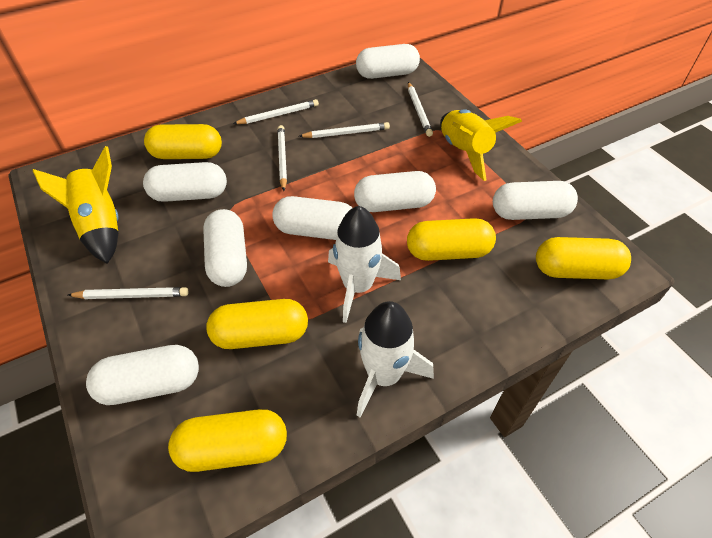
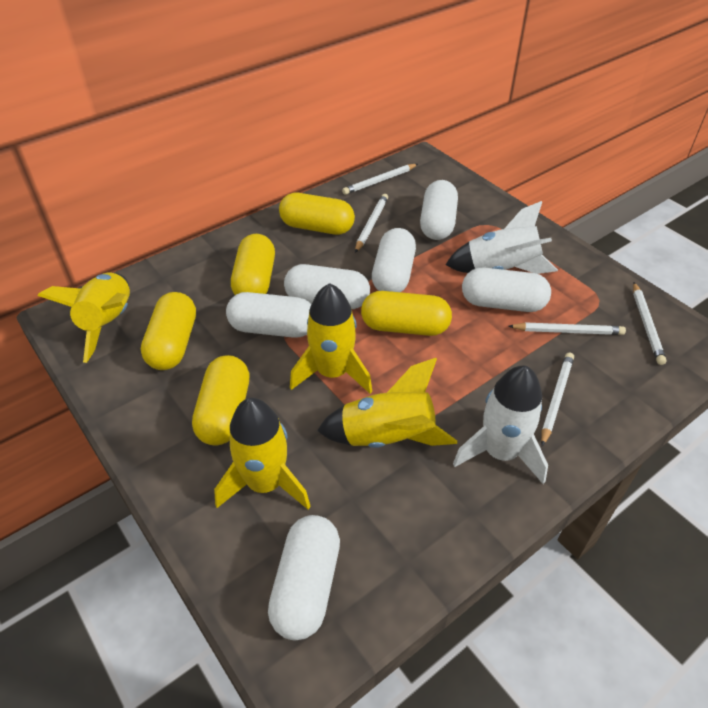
white capsule: 7 -> 6
yellow rocket: 2 -> 4

